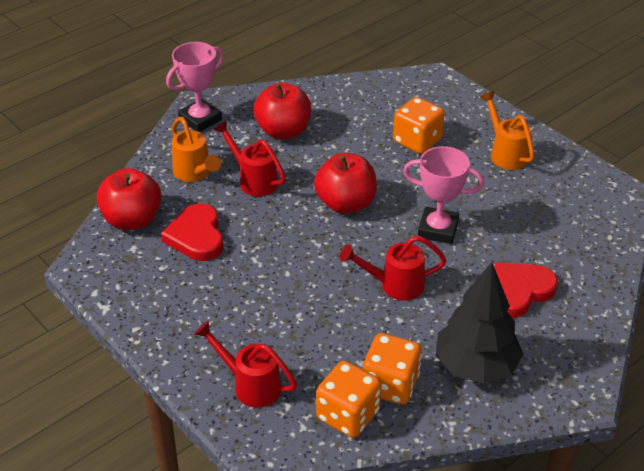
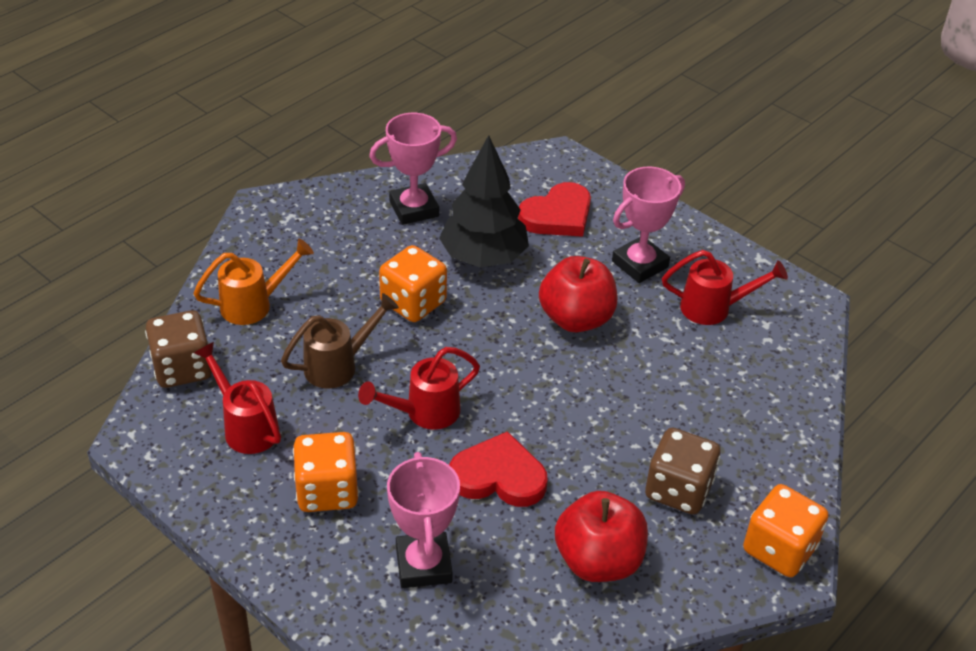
brown dice: 0 -> 2
brown watering can: 0 -> 1
orange watering can: 2 -> 1
pink trophy: 2 -> 3
red apple: 3 -> 2

